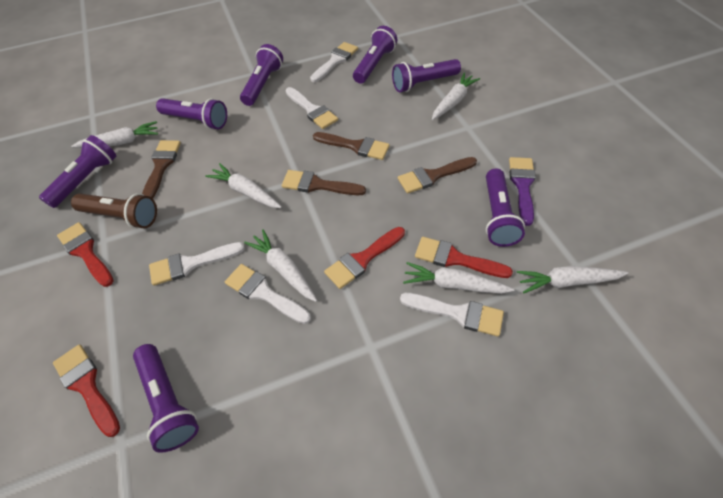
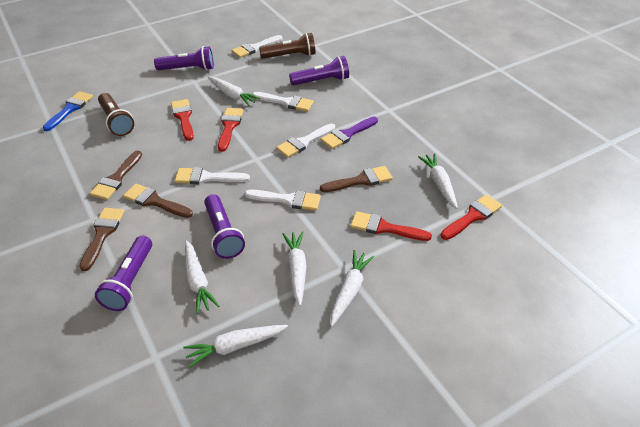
blue brush: 0 -> 1
brown flashlight: 1 -> 2
purple flashlight: 7 -> 4

